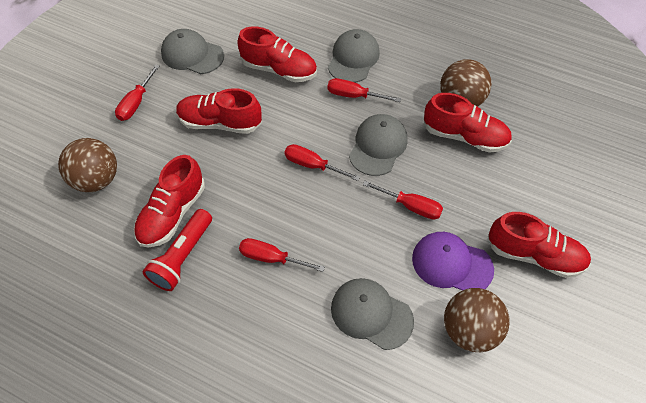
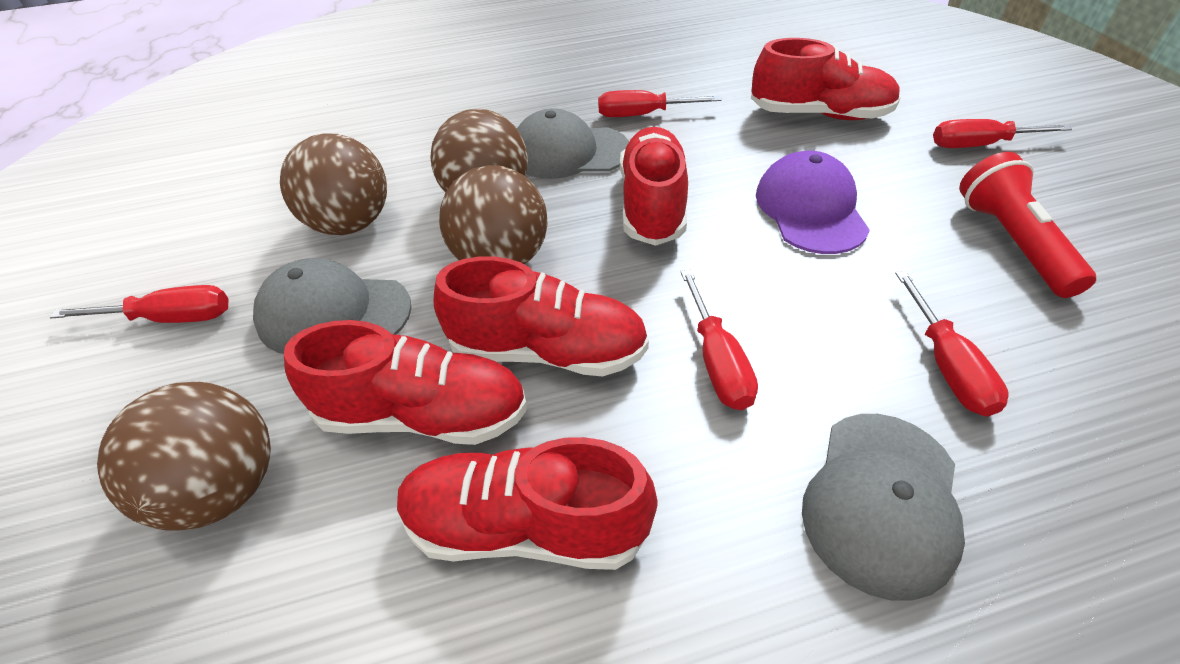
brown ball: 3 -> 4
grey cap: 4 -> 3

